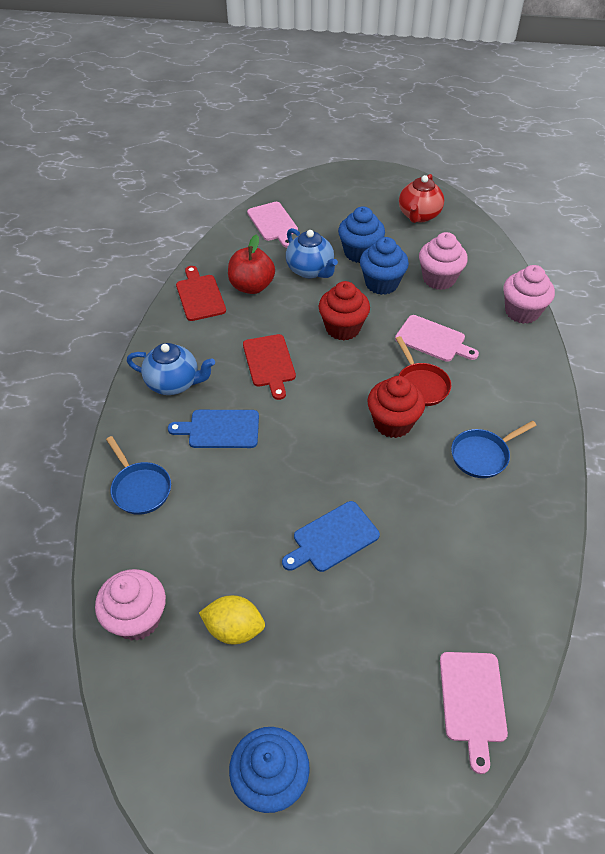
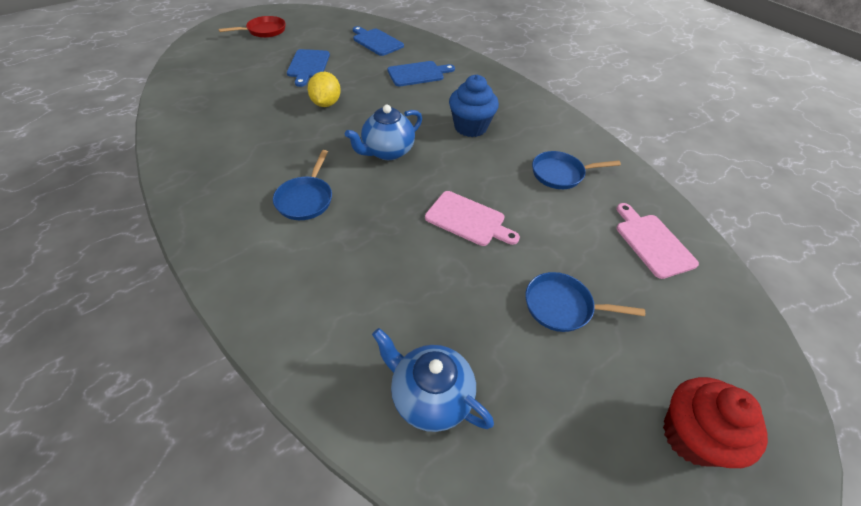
blue cupcake: 3 -> 1
blue cutting board: 2 -> 3
blue pan: 2 -> 3
pink cupcake: 3 -> 0
pink cutting board: 3 -> 2
red apple: 1 -> 0
red cupcake: 2 -> 1
red cutting board: 2 -> 0
red teapot: 1 -> 0

